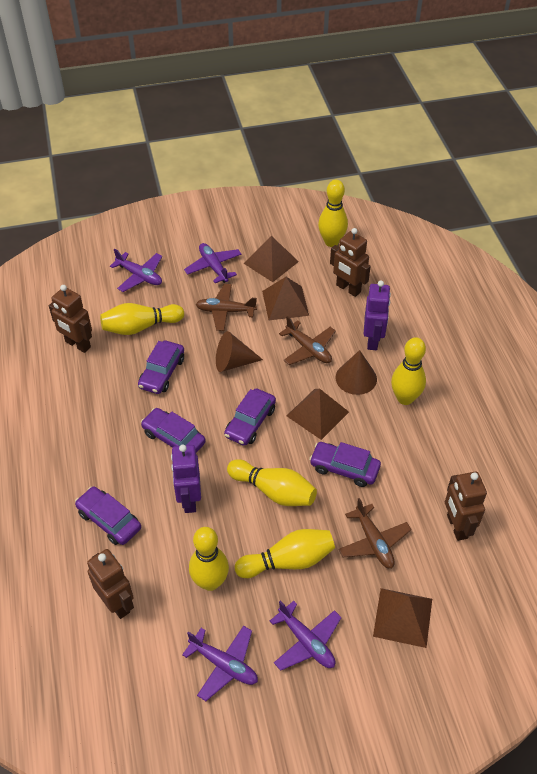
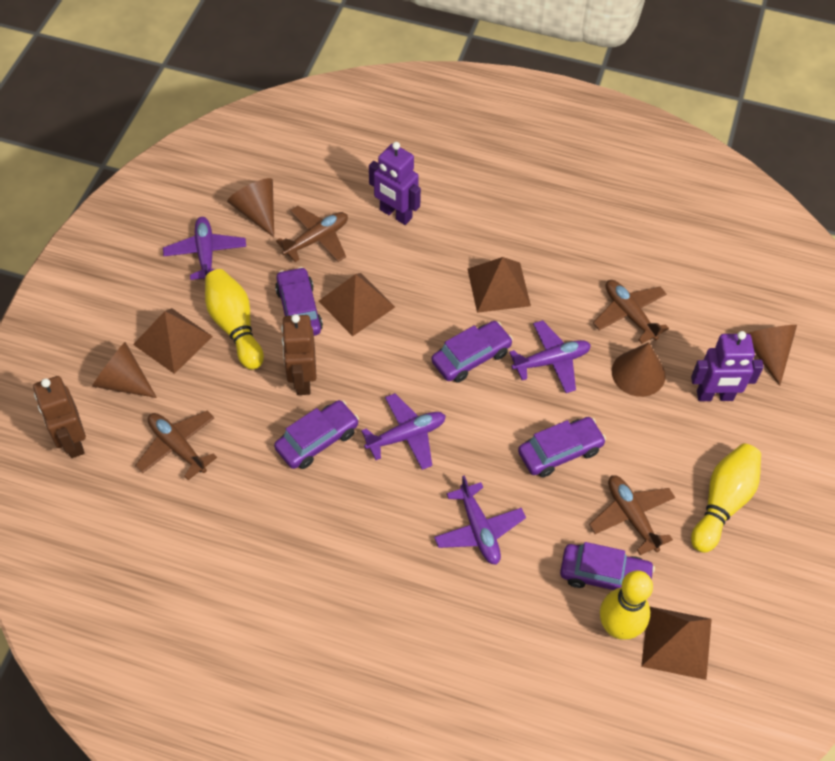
brown cone: 2 -> 4
brown plane: 3 -> 4
brown robot: 4 -> 2
yellow bowling pin: 6 -> 3

